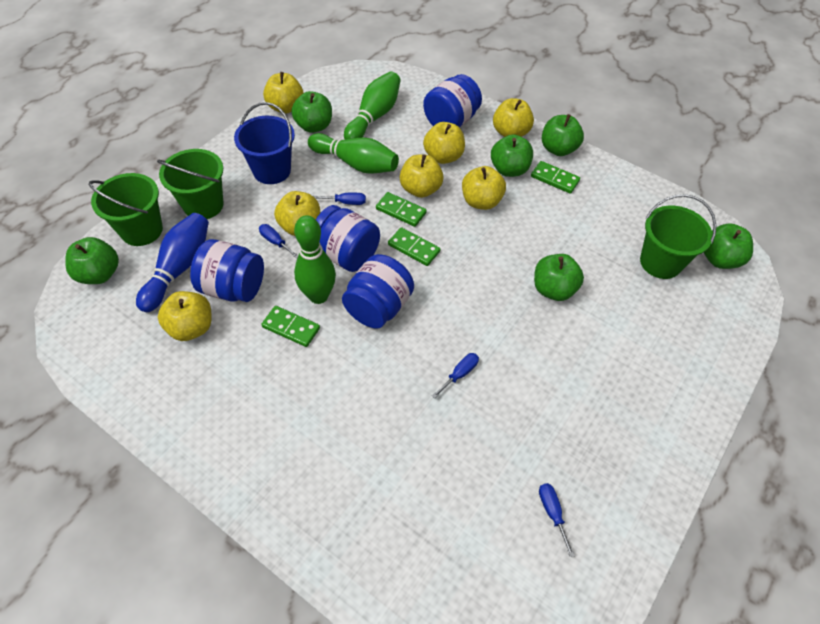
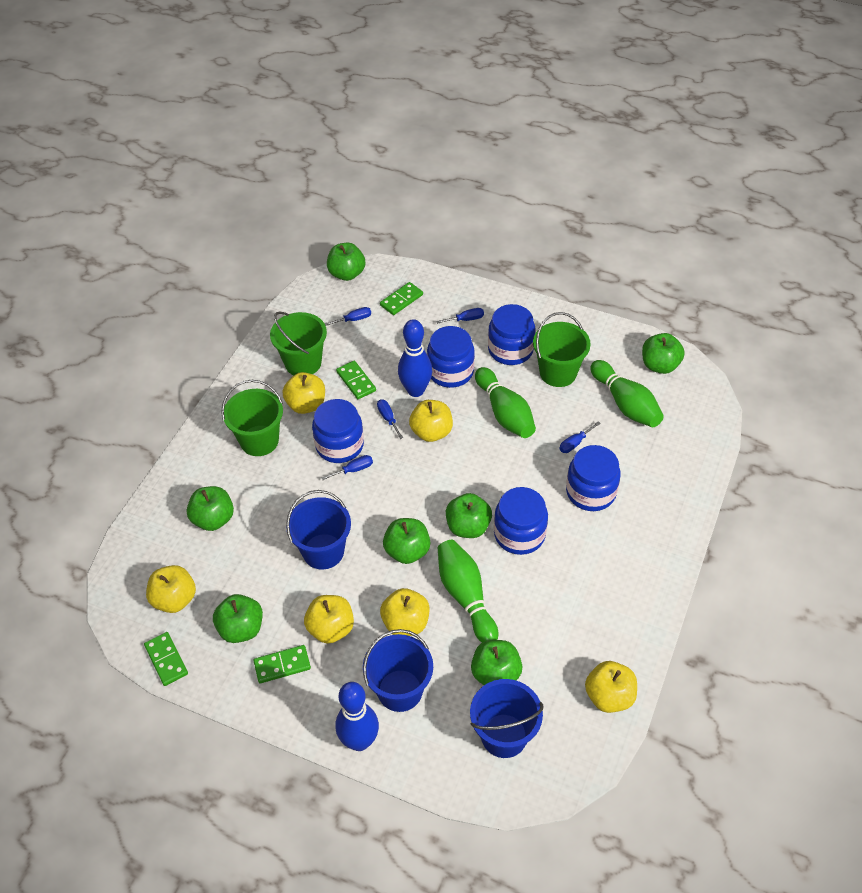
blue bowling pin: 1 -> 2
blue bucket: 1 -> 3
blue jar: 4 -> 5
blue screwdriver: 4 -> 5
green apple: 6 -> 7
yellow apple: 7 -> 6

